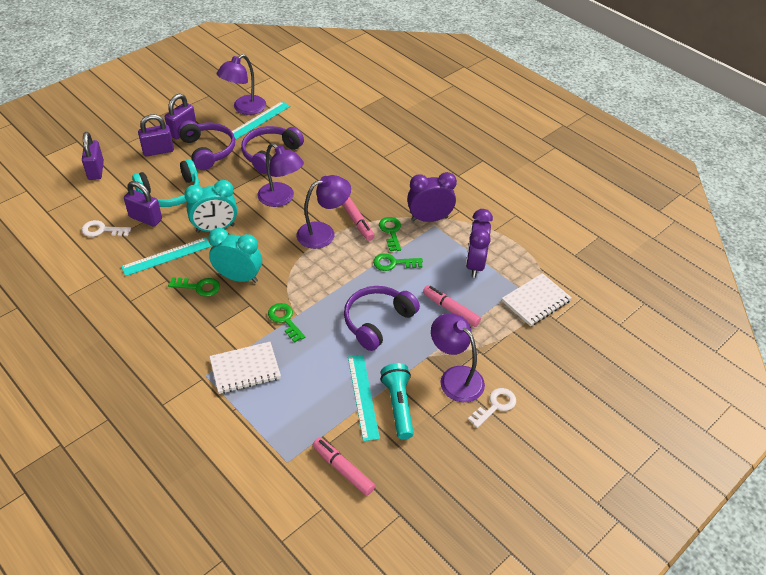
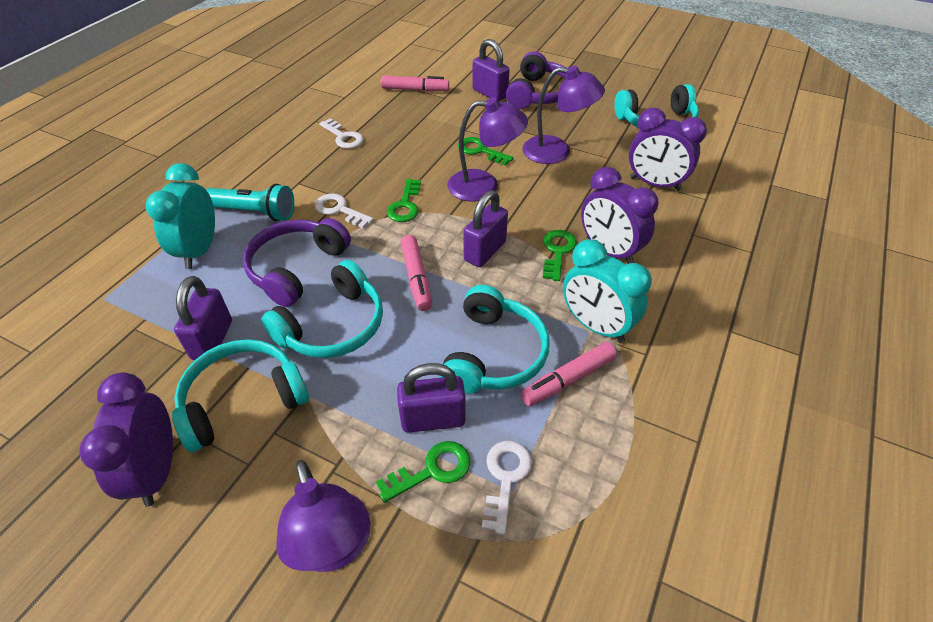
purple clock: 2 -> 3
purple headphones: 3 -> 2
purple lamp: 4 -> 3
turquoise headphones: 1 -> 4
turquoise ruler: 3 -> 0
white key: 2 -> 3
white notebook: 2 -> 0

